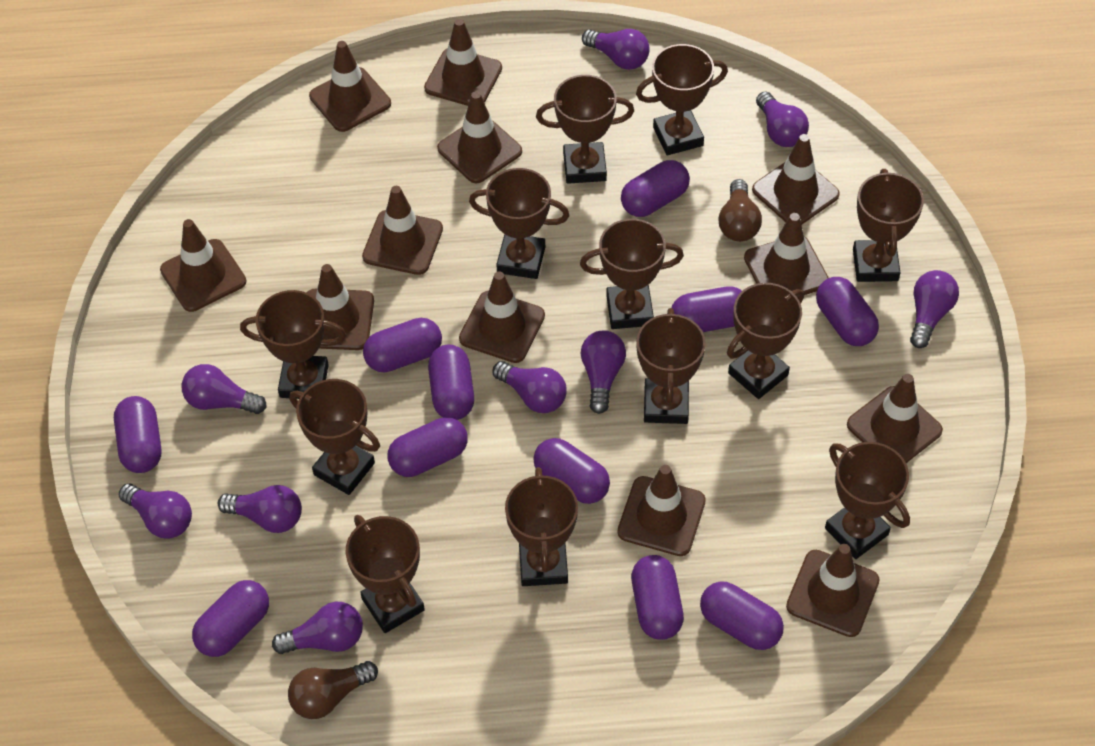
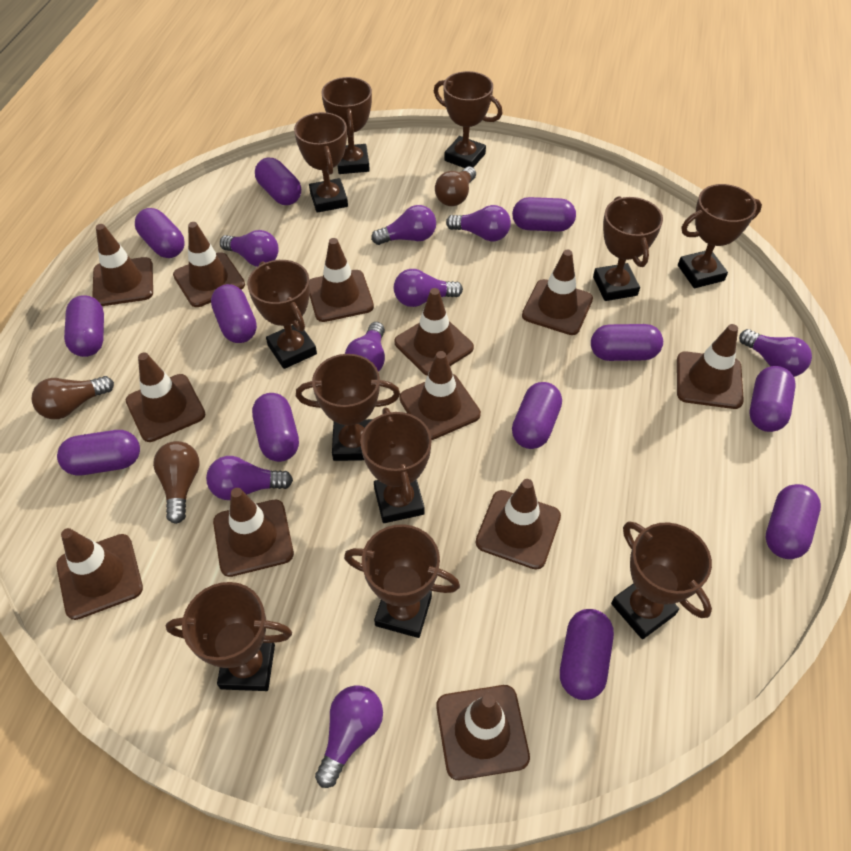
brown light bulb: 2 -> 3
brown trophy: 12 -> 11
purple capsule: 11 -> 12
purple light bulb: 9 -> 8

